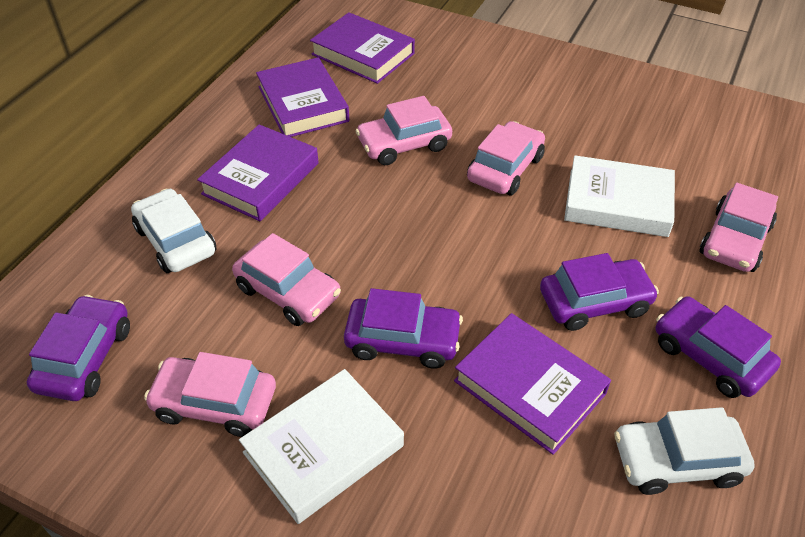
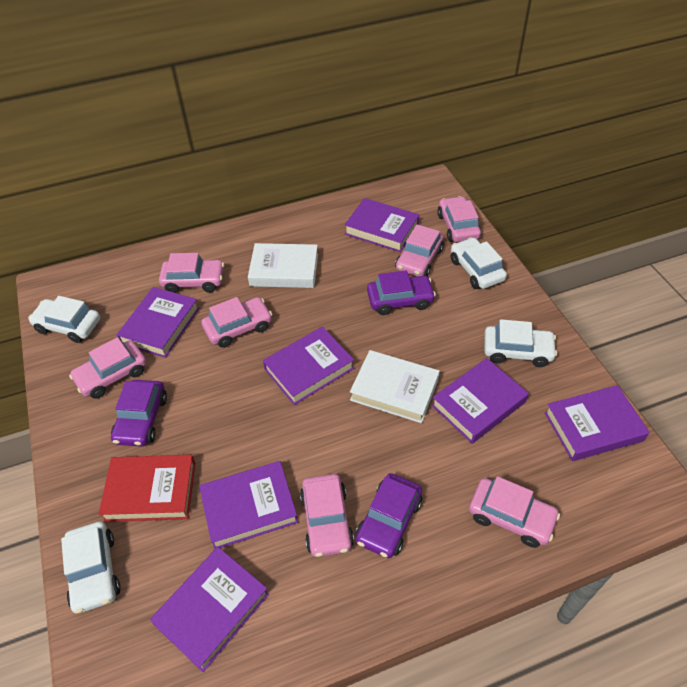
pink car: 5 -> 7
purple book: 4 -> 7
purple car: 4 -> 3
red book: 0 -> 1
white car: 2 -> 4

